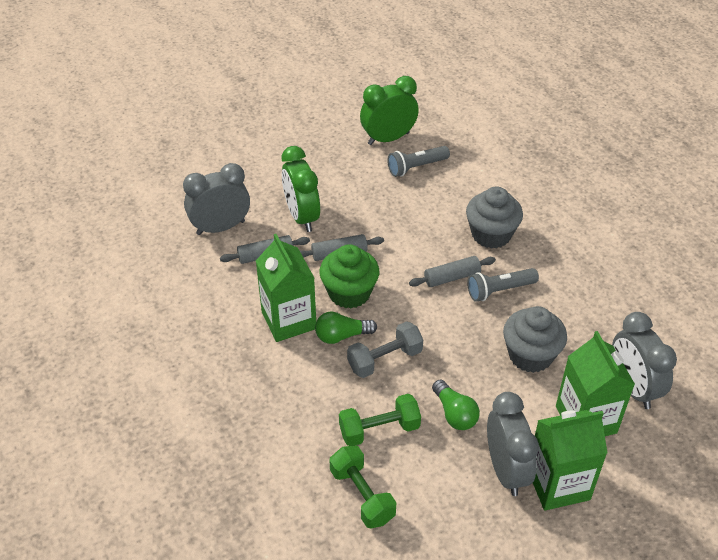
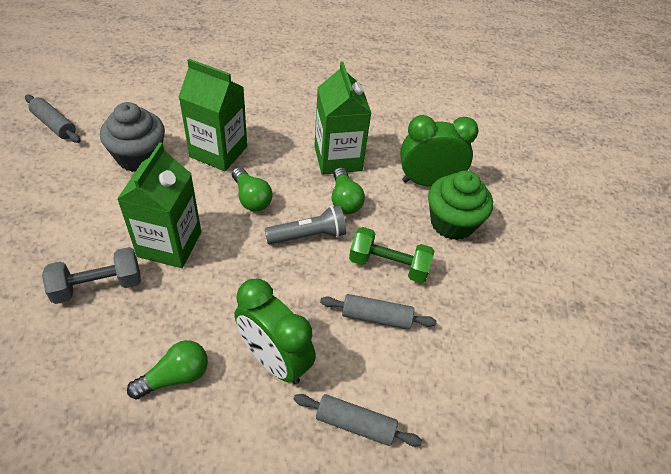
green dumbbell: 2 -> 1
green light bulb: 2 -> 3
grey clock: 3 -> 0
grey cupcake: 2 -> 1
grey flashlight: 2 -> 1

